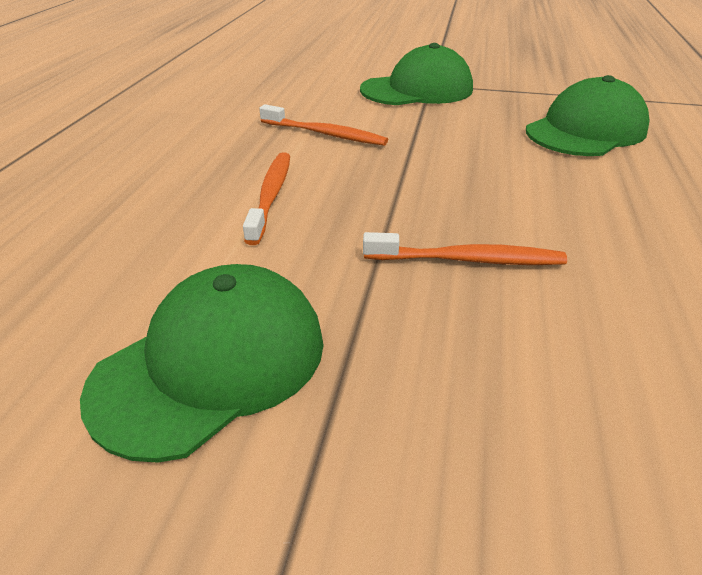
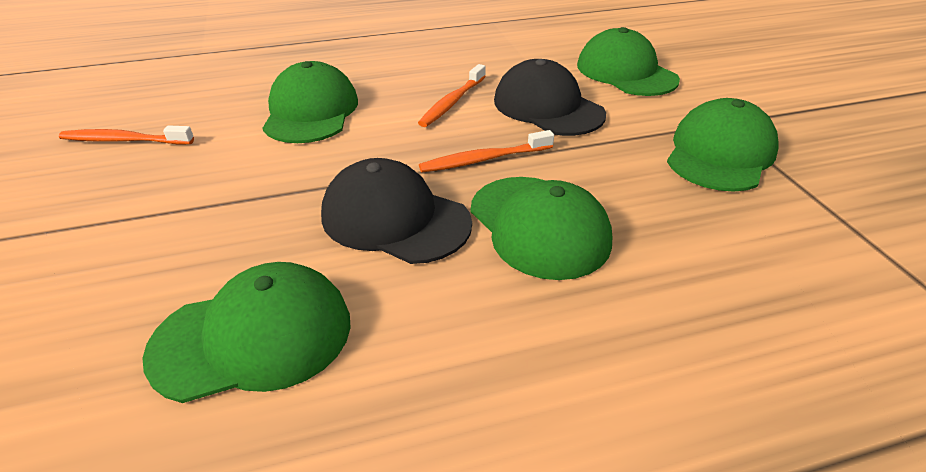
black cap: 0 -> 2
green cap: 3 -> 5

